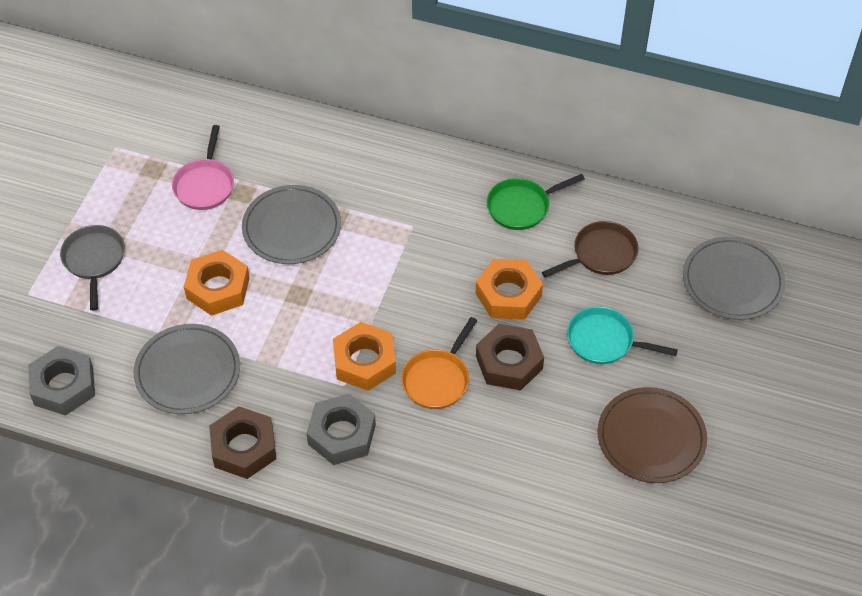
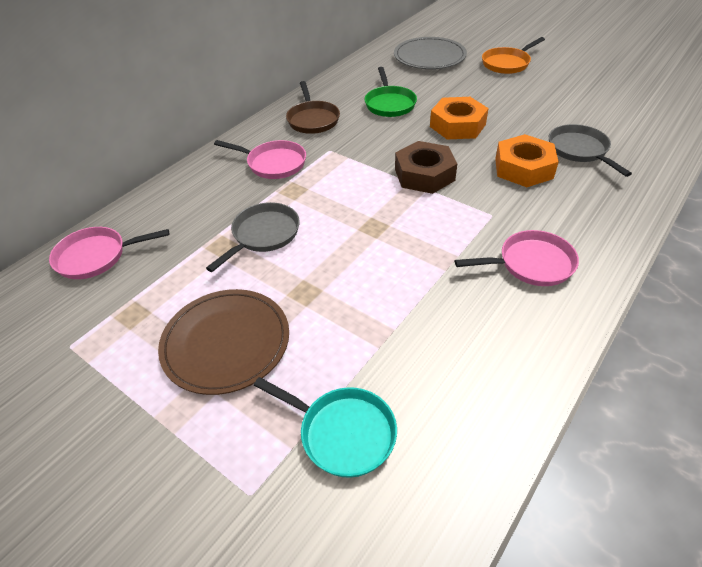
brown nut: 2 -> 1
grey nut: 2 -> 0
grey pan: 1 -> 2
grey plate: 3 -> 1
orange nut: 3 -> 2
pink pan: 1 -> 3

